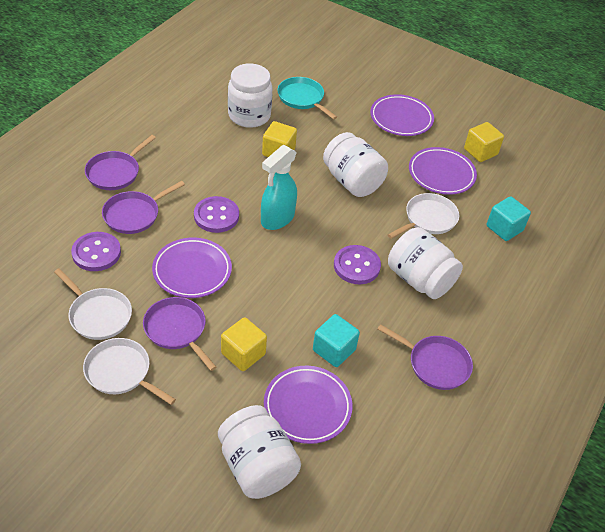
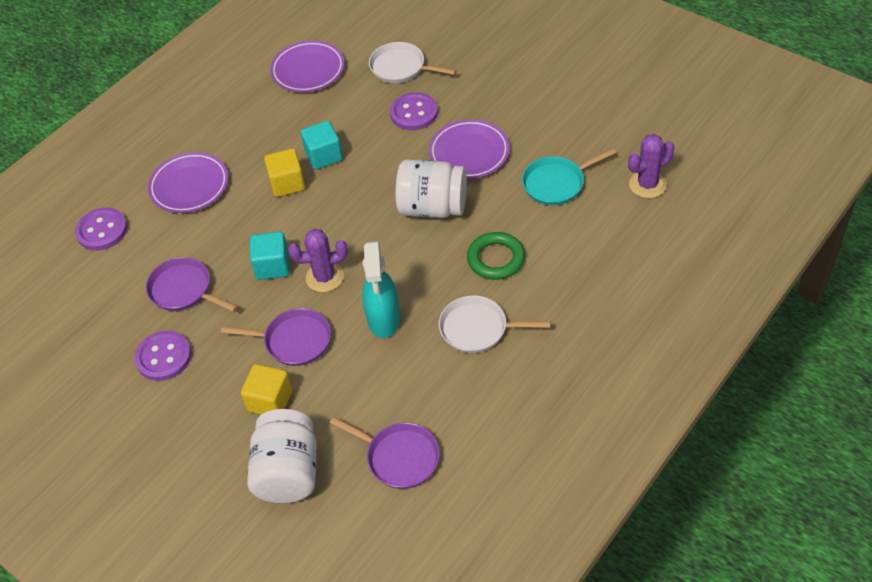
green ring: 0 -> 1
purple cactus: 0 -> 2
purple pan: 4 -> 3
purple plate: 4 -> 3
white jar: 4 -> 2
white pan: 3 -> 2
yellow cube: 3 -> 2

